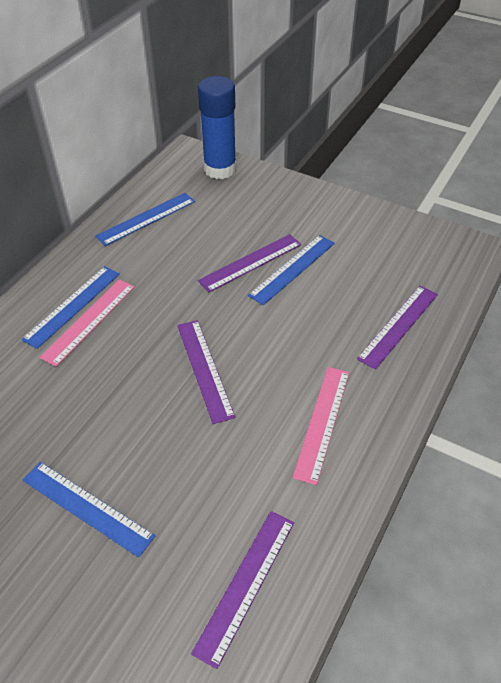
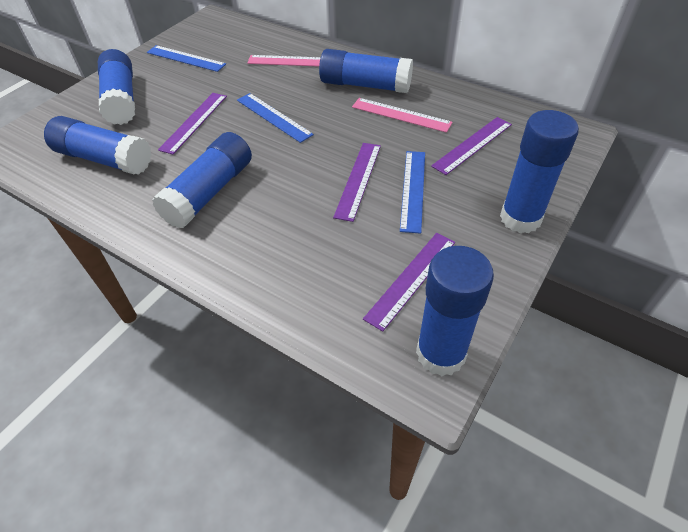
blue glue stick: 1 -> 6
blue ruler: 4 -> 3

